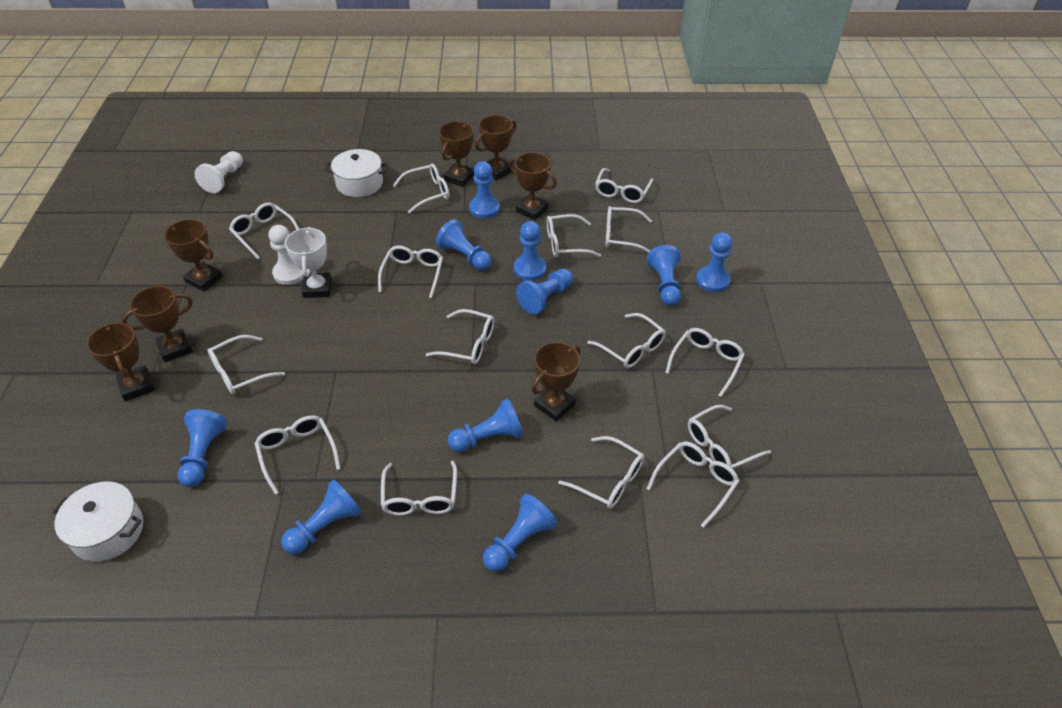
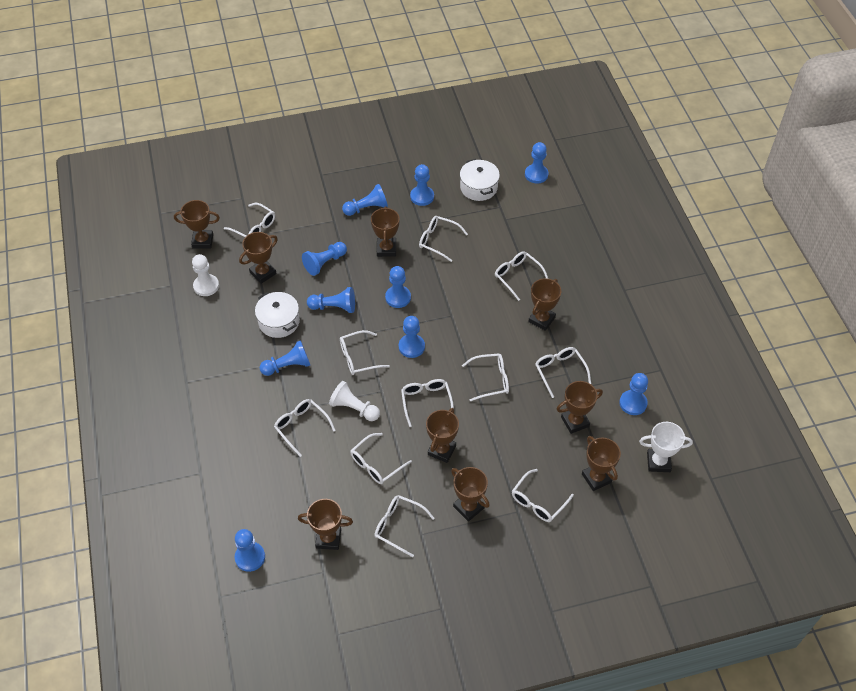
brown trophy: 7 -> 9
white glasses: 15 -> 11

